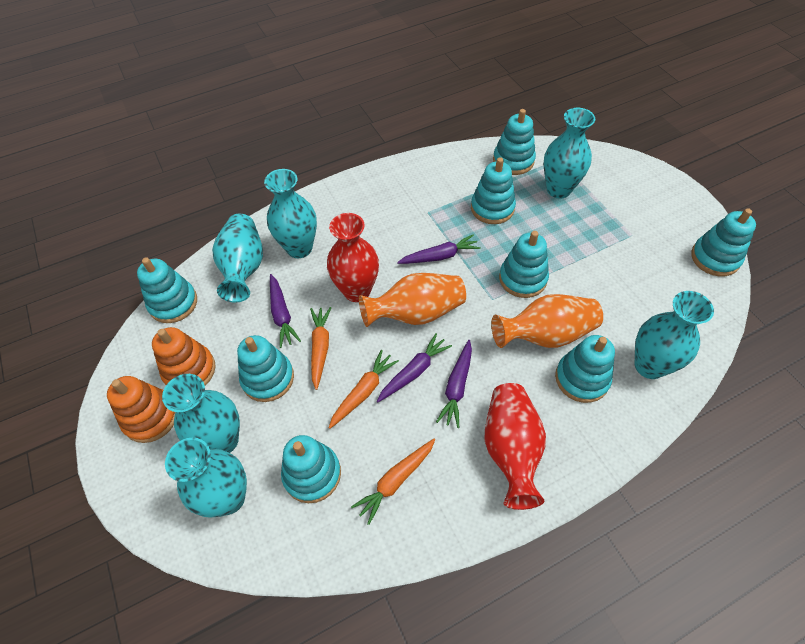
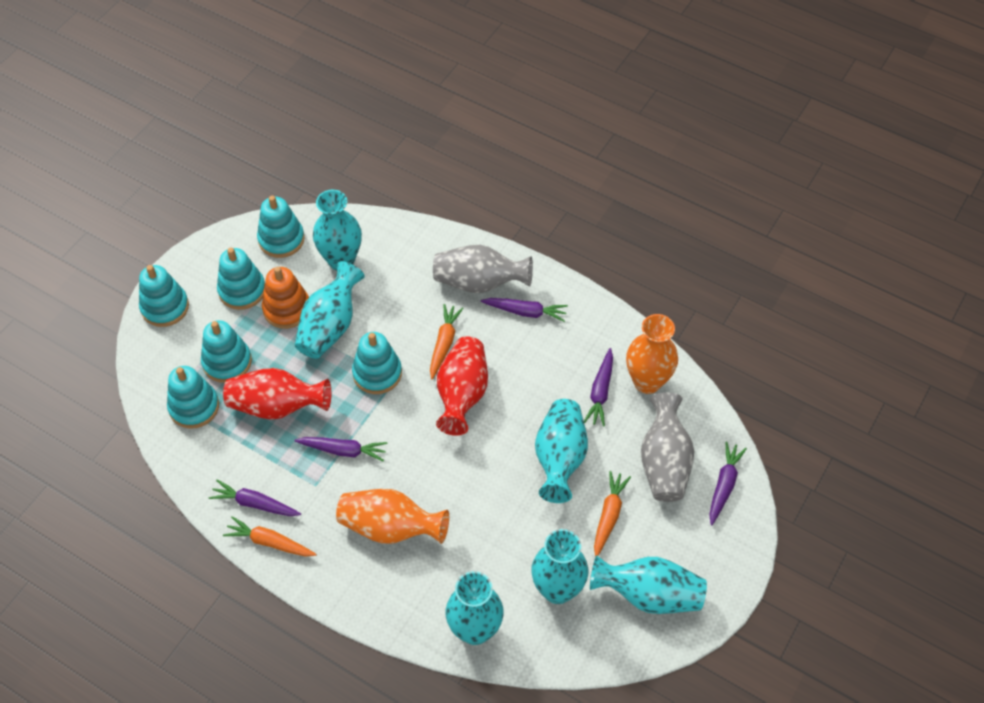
grey vase: 0 -> 2
orange stacking toy: 2 -> 1
purple carrot: 4 -> 5
turquoise stacking toy: 8 -> 6

